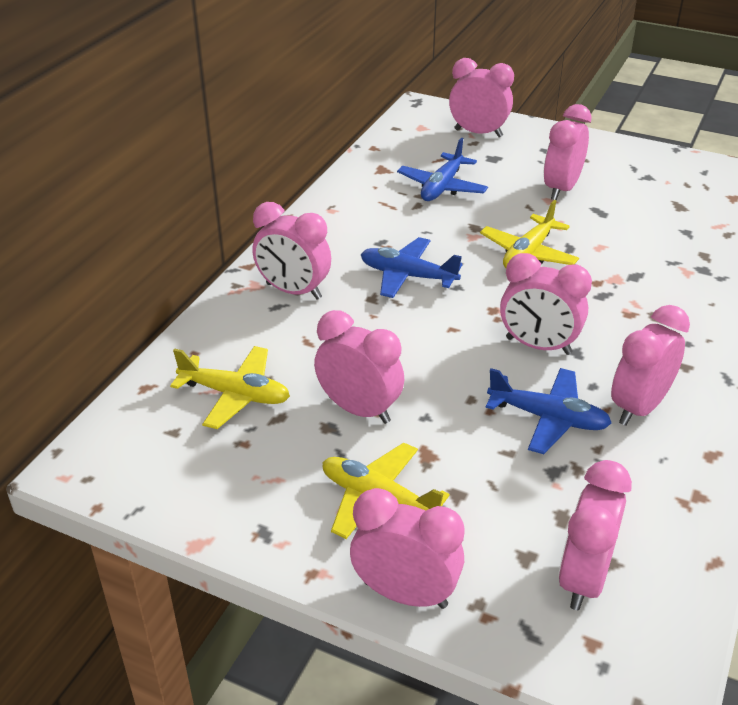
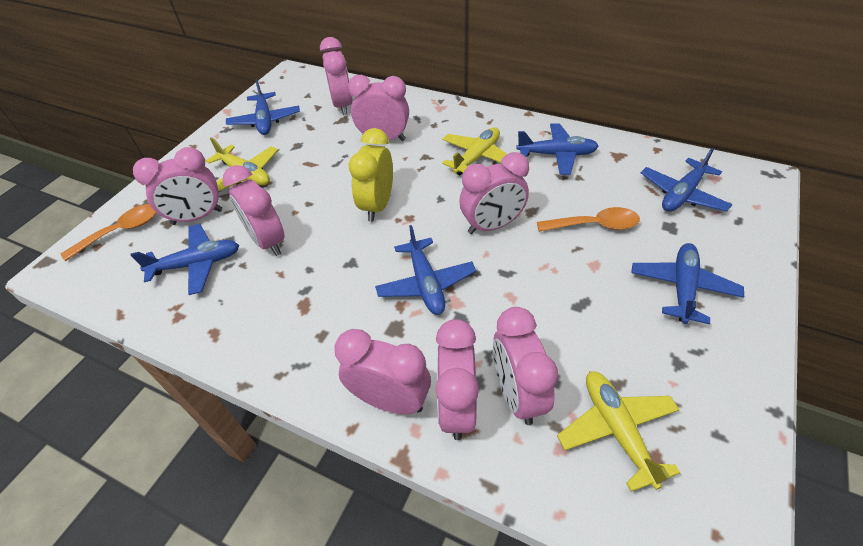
blue plane: 3 -> 6
orange spoon: 0 -> 2
yellow clock: 0 -> 1

